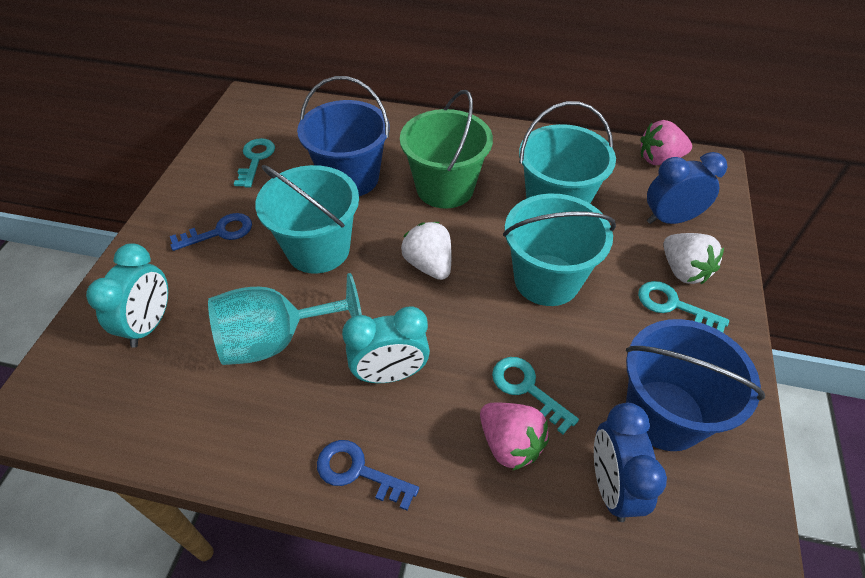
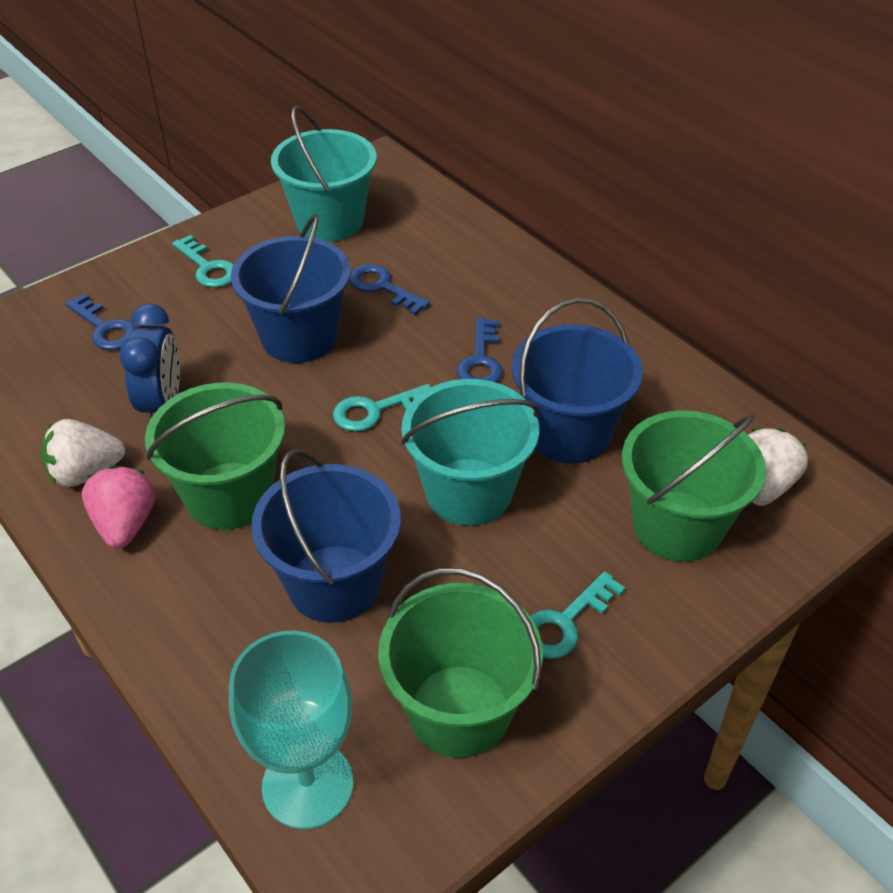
blue bucket: 2 -> 3
blue clock: 2 -> 1
blue key: 2 -> 3
green bucket: 1 -> 3
pink strawberry: 2 -> 1
turquoise bucket: 3 -> 2
turquoise clock: 2 -> 0

